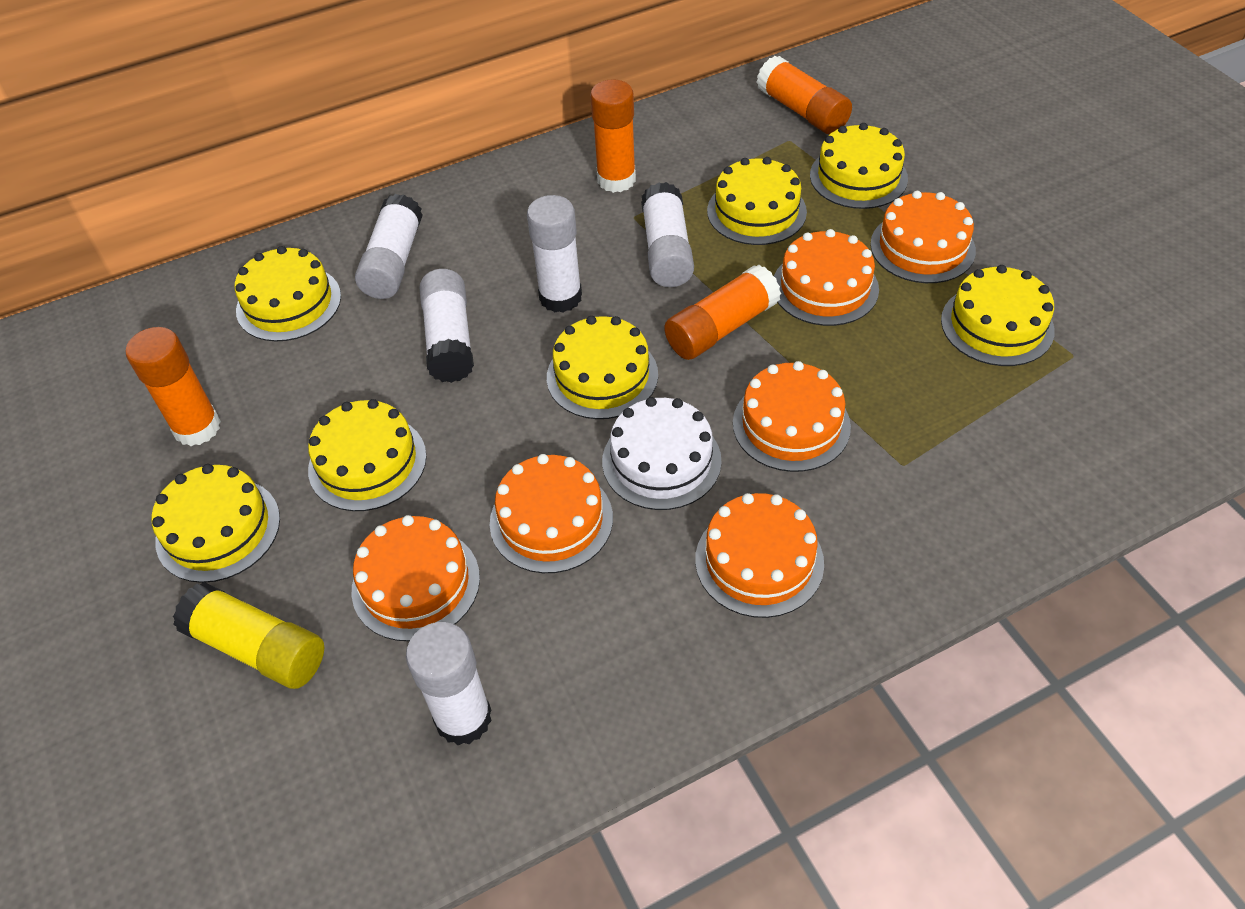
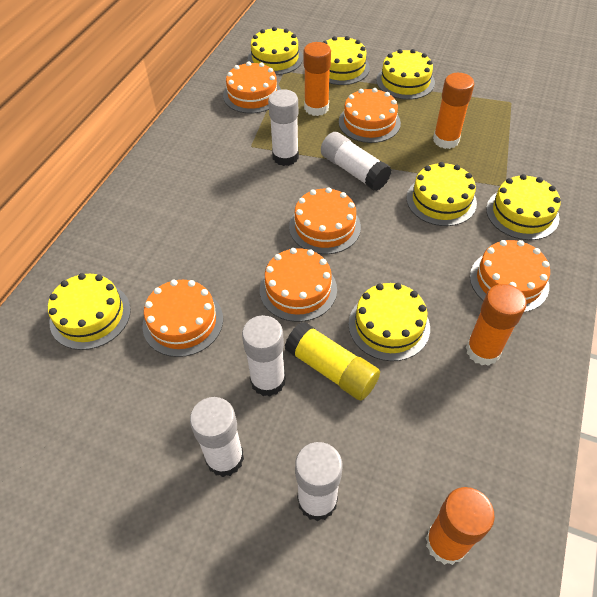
white cake: 1 -> 0

